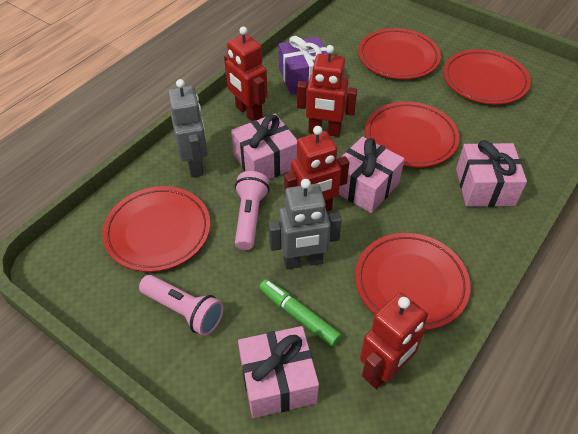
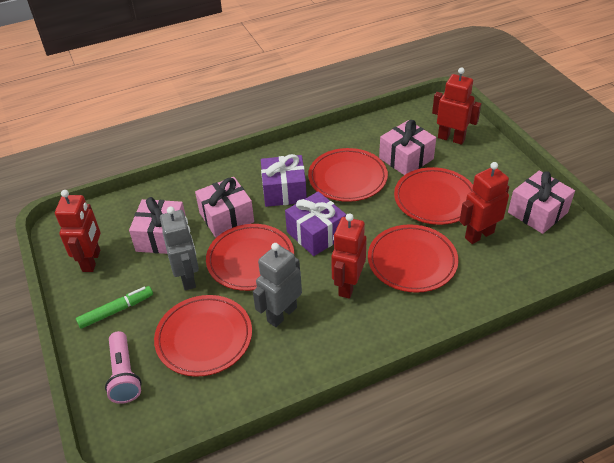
pink flashlight: 2 -> 1
purple gift: 1 -> 2

